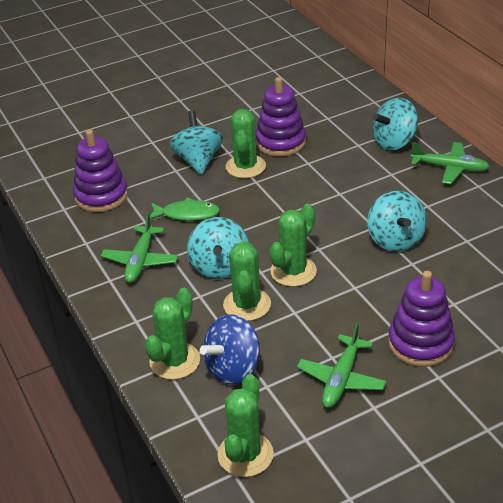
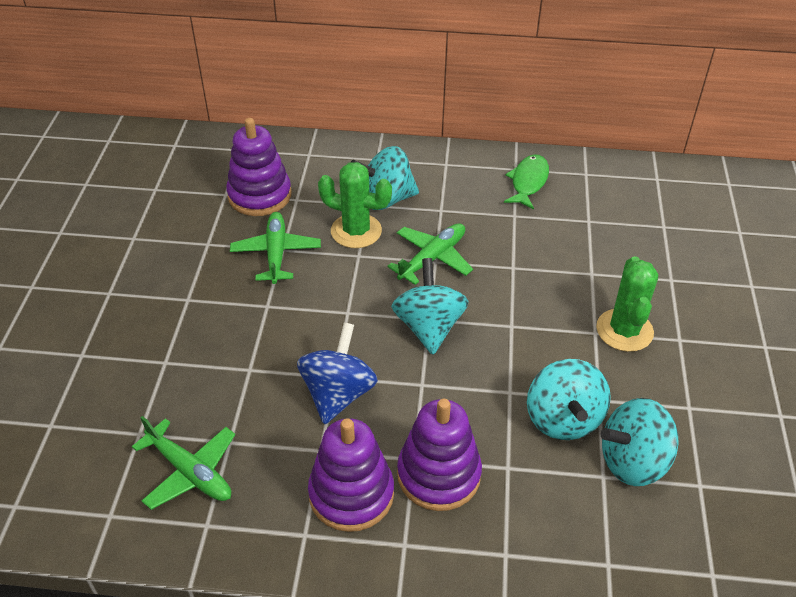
green cactus: 5 -> 2

